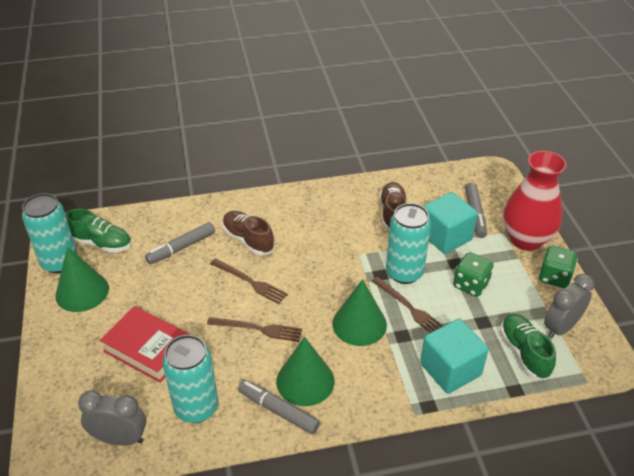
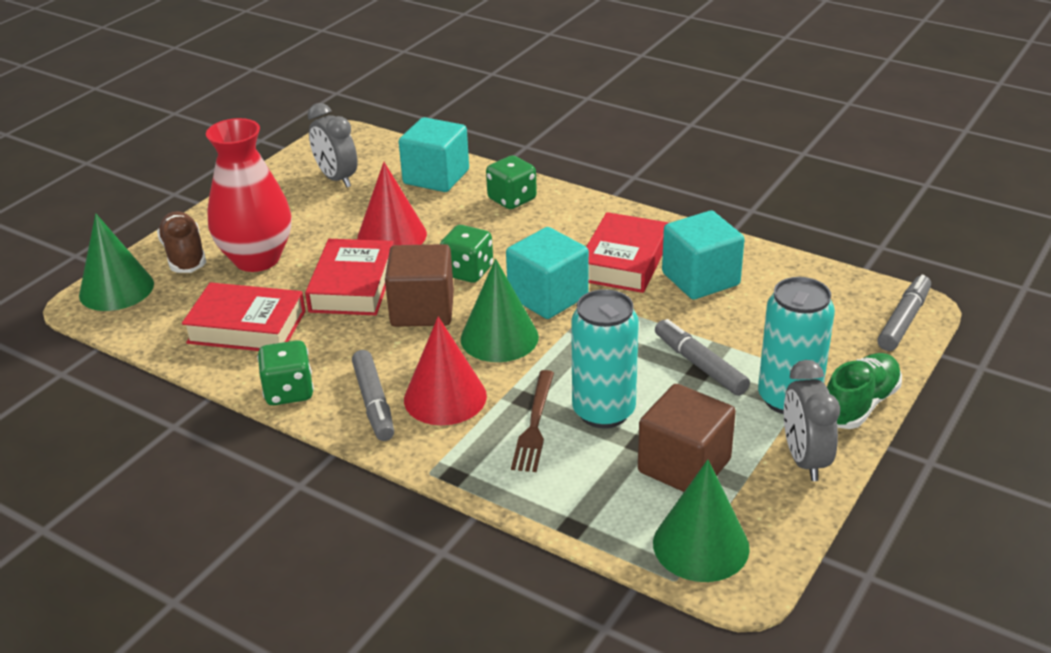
brown cube: 0 -> 2
brown fork: 3 -> 1
brown shoe: 2 -> 1
green dice: 2 -> 3
green shoe: 2 -> 1
red book: 1 -> 3
red cone: 0 -> 2
turquoise can: 3 -> 2
turquoise cube: 2 -> 3

